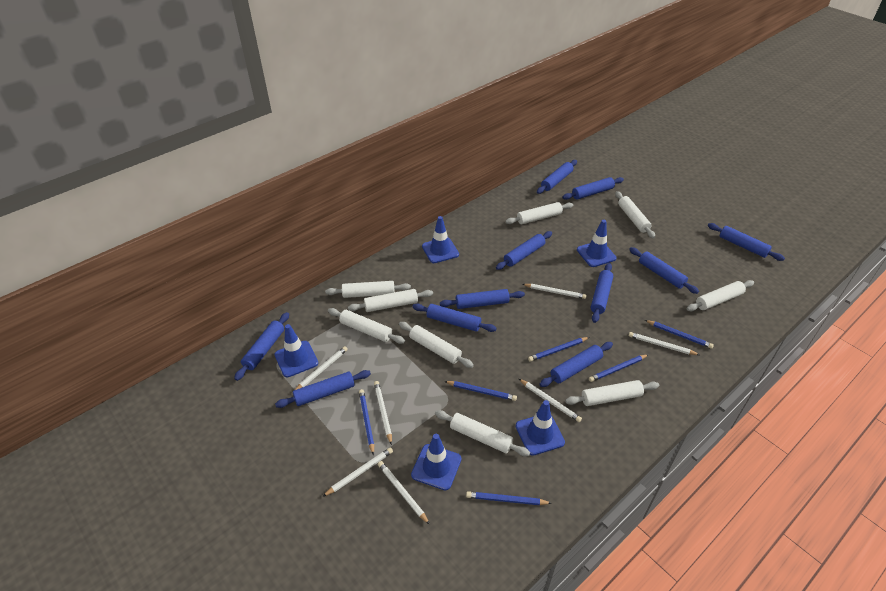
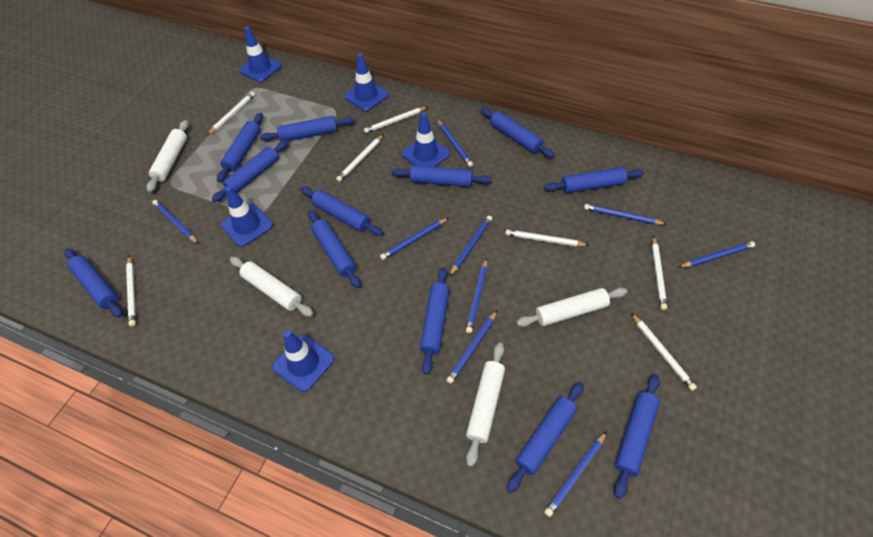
blue pencil: 6 -> 9
blue rolling pin: 11 -> 12
white rolling pin: 9 -> 4

